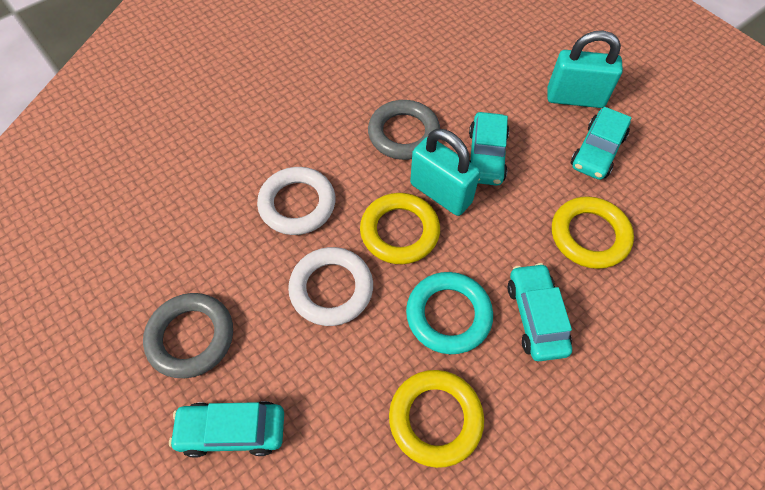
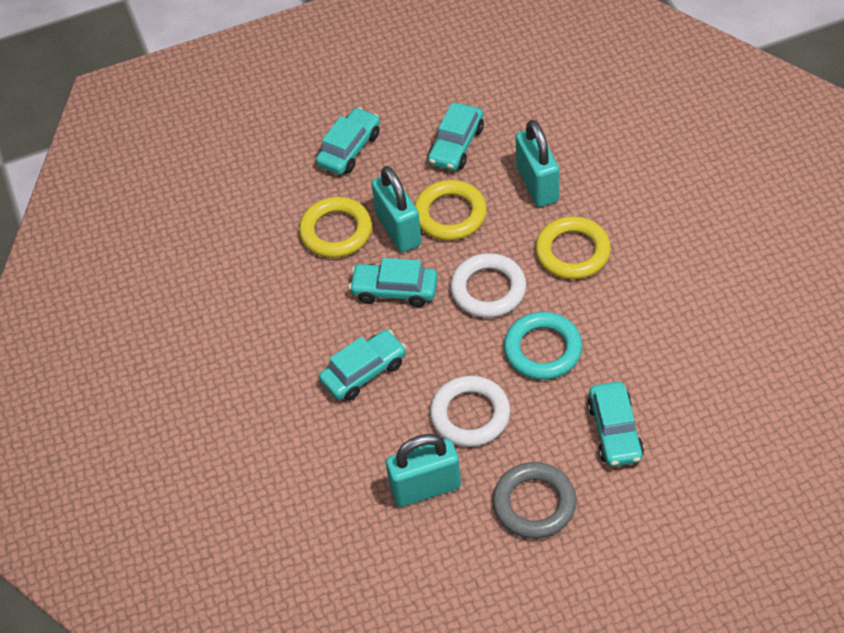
grey ring: 2 -> 1
turquoise car: 4 -> 5
turquoise padlock: 2 -> 3

